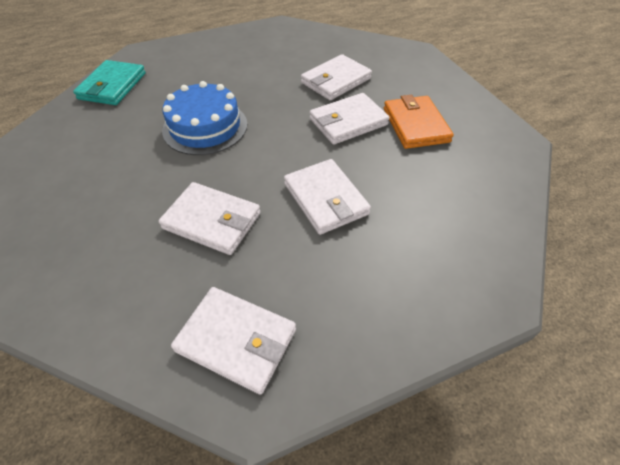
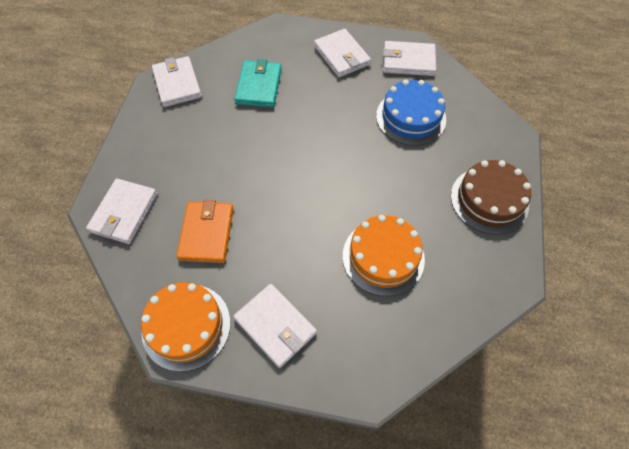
brown cake: 0 -> 1
orange cake: 0 -> 2

